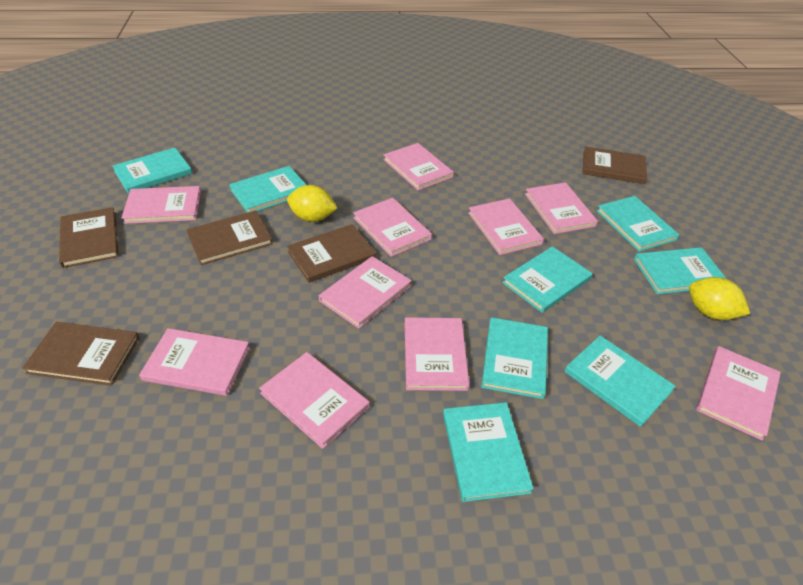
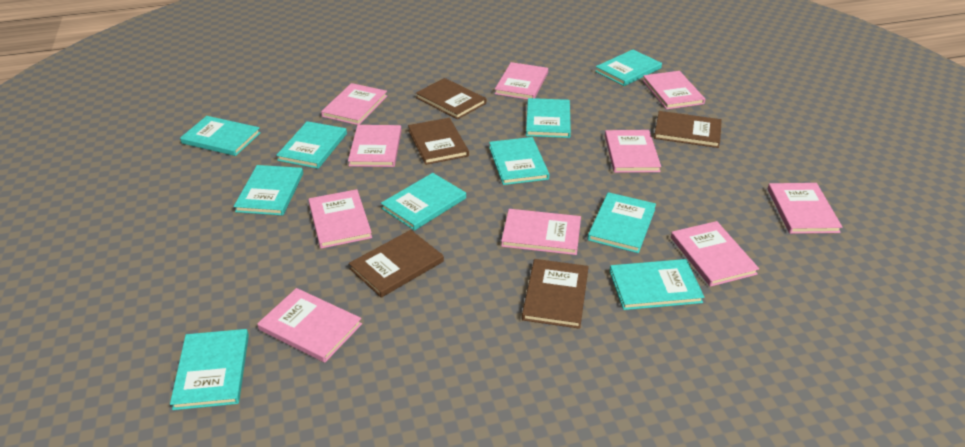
turquoise book: 8 -> 10
yellow lemon: 2 -> 0

